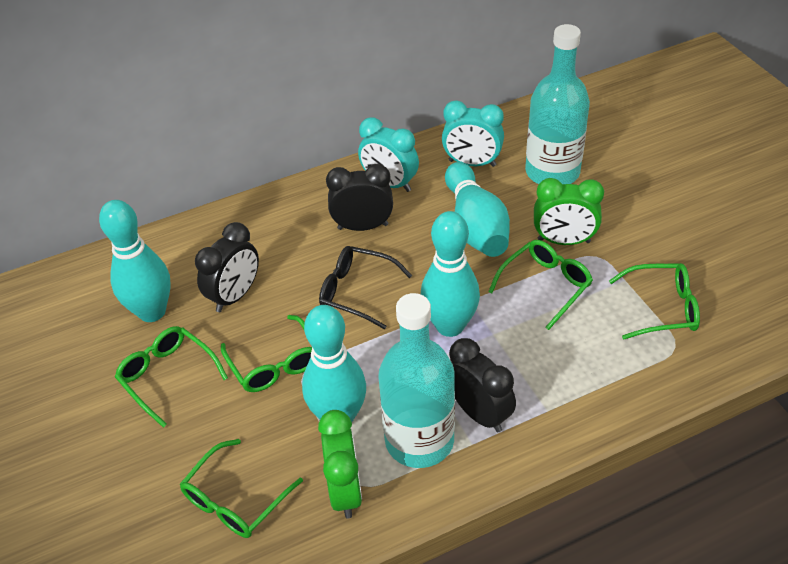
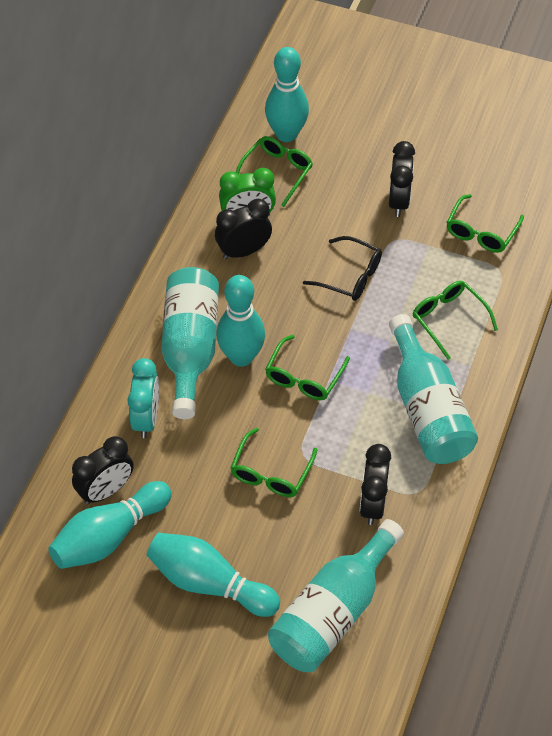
black clock: 3 -> 4
green clock: 2 -> 1
turquoise bottle: 2 -> 3
turquoise clock: 2 -> 1

